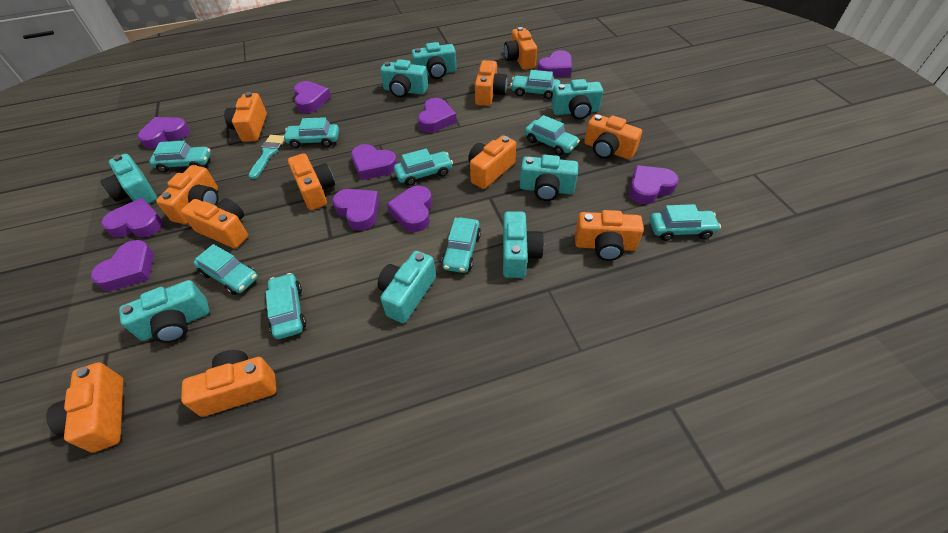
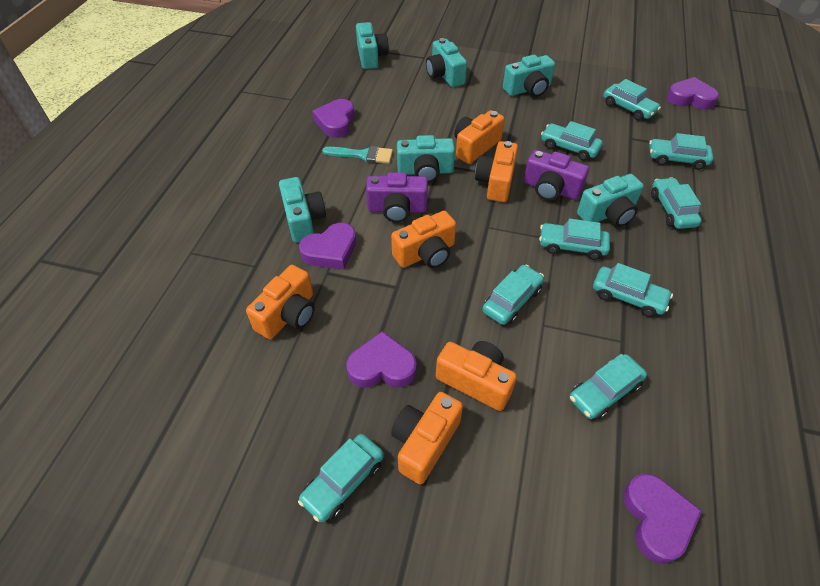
orange camera: 11 -> 6
purple camera: 0 -> 2
purple heart: 10 -> 5
turquoise camera: 8 -> 6

